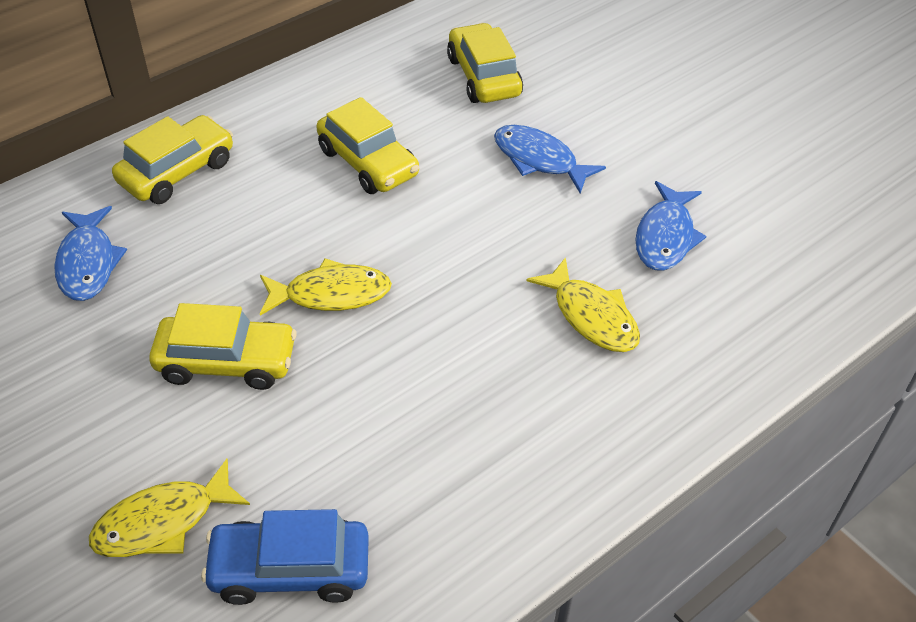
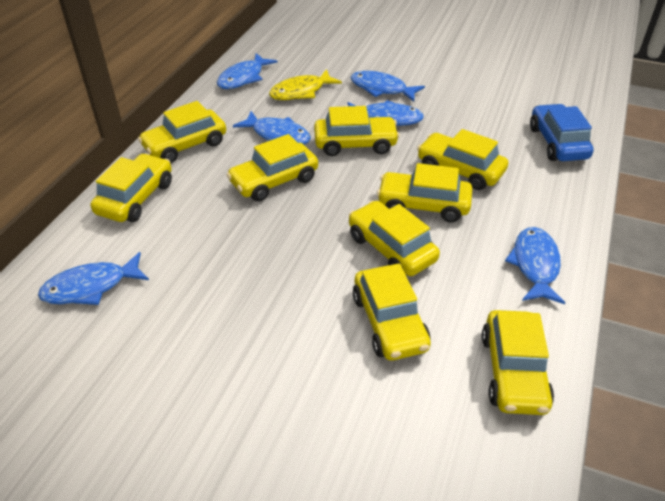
blue fish: 3 -> 6
yellow car: 4 -> 9
yellow fish: 3 -> 1

